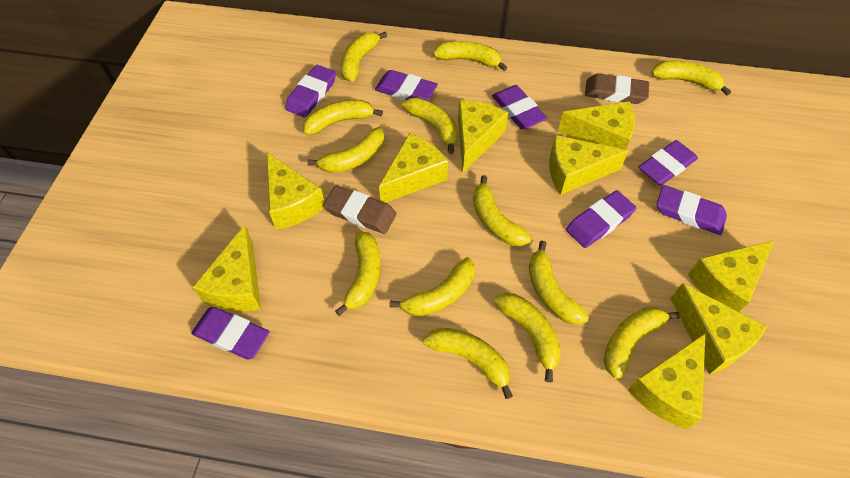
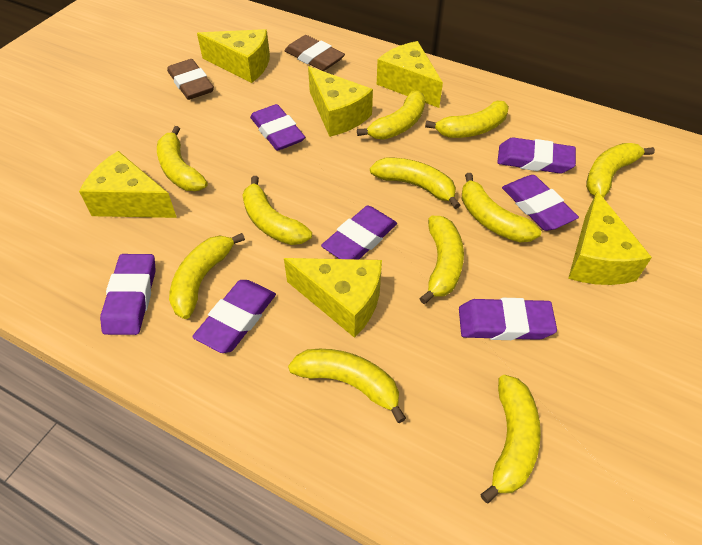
yellow banana: 13 -> 11
yellow cheese: 9 -> 6

